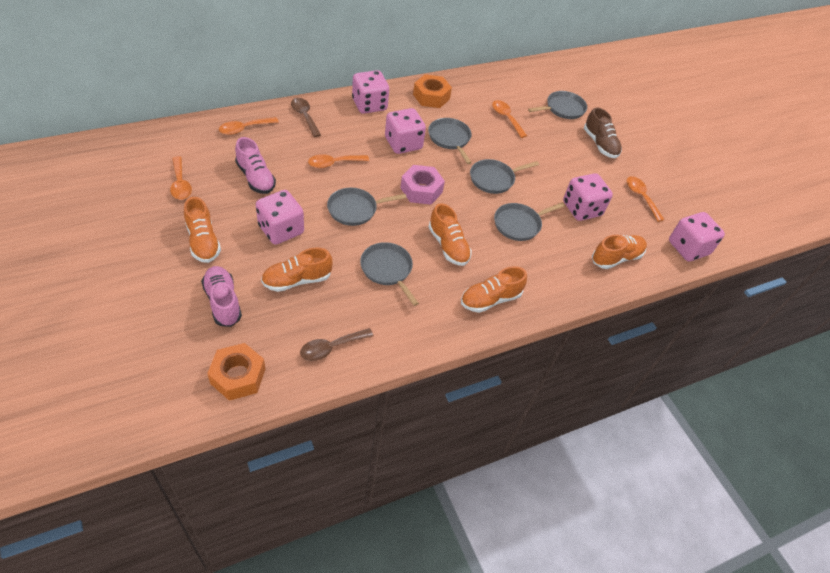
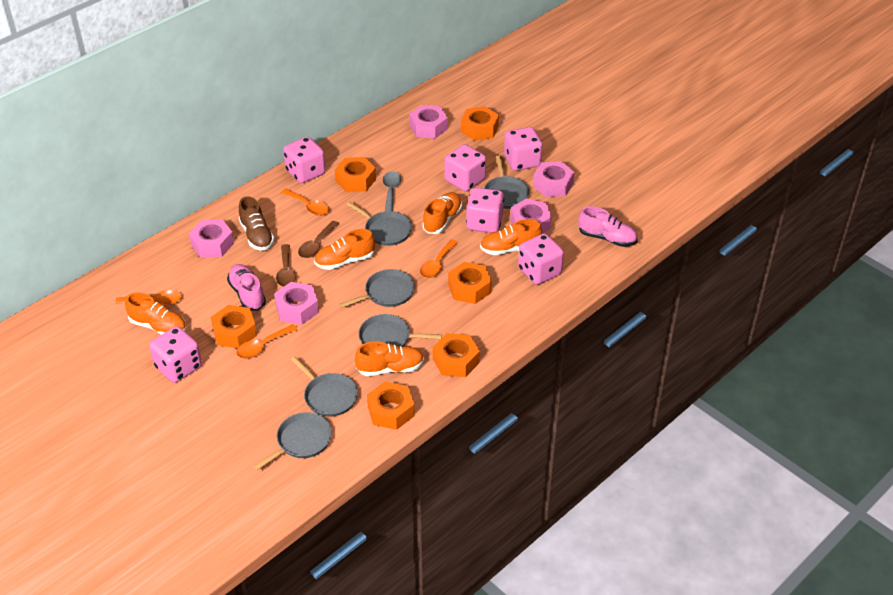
grey spoon: 0 -> 1
orange nut: 2 -> 6
orange spoon: 5 -> 4
pink dice: 5 -> 6
pink nut: 1 -> 5

